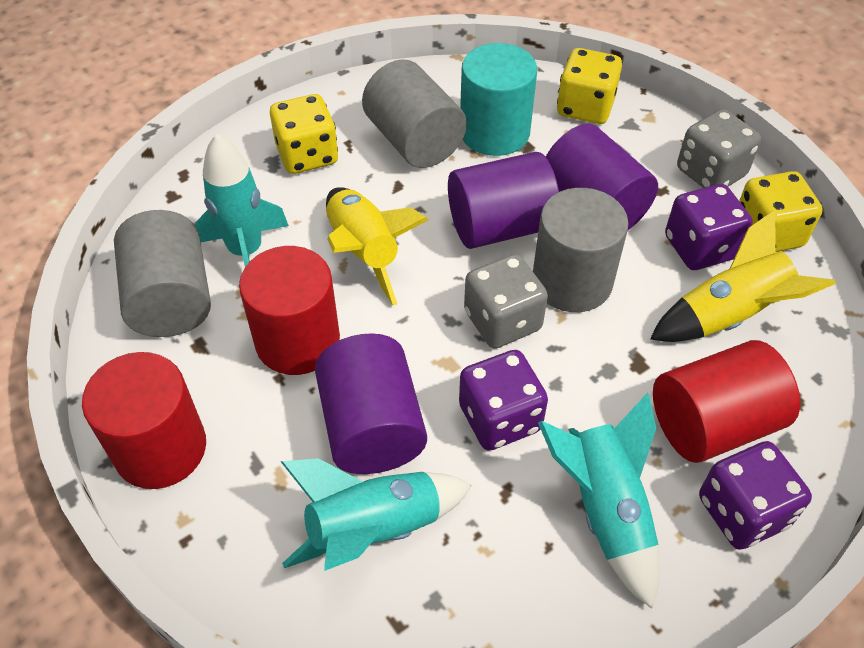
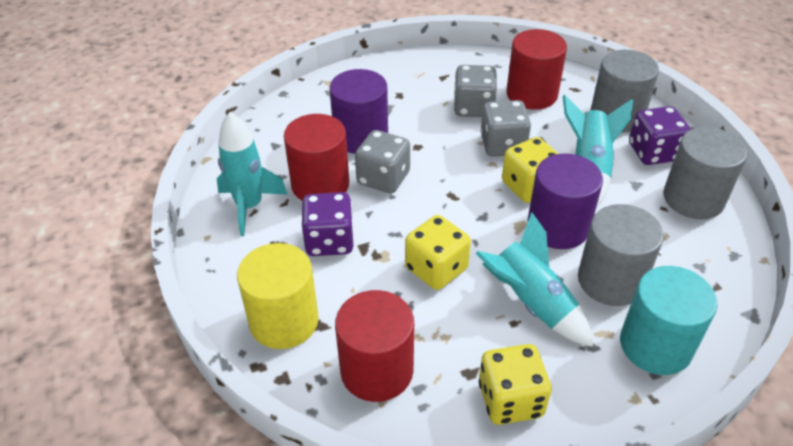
grey dice: 2 -> 3
purple cylinder: 3 -> 2
purple dice: 3 -> 2
yellow cylinder: 0 -> 1
yellow rocket: 2 -> 0

